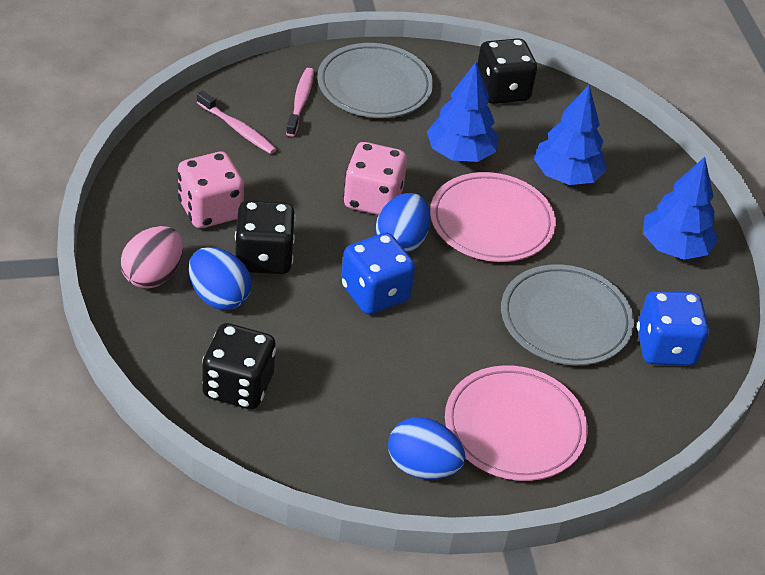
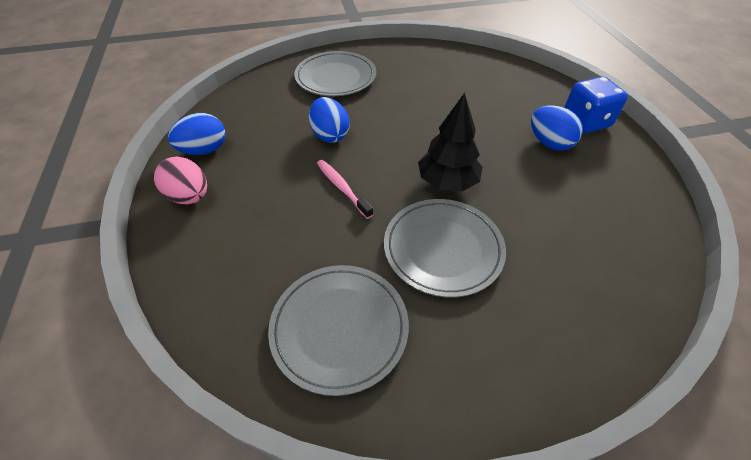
black dice: 3 -> 0
black tree: 0 -> 1
blue dice: 2 -> 1
blue tree: 3 -> 0
grey plate: 2 -> 3
pink dice: 2 -> 0
pink plate: 2 -> 0
pink toothbrush: 2 -> 1

